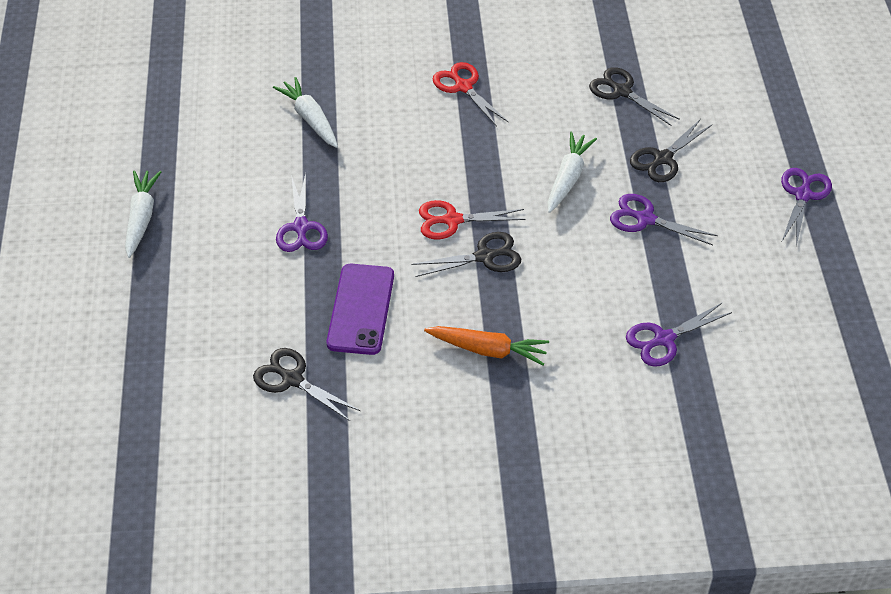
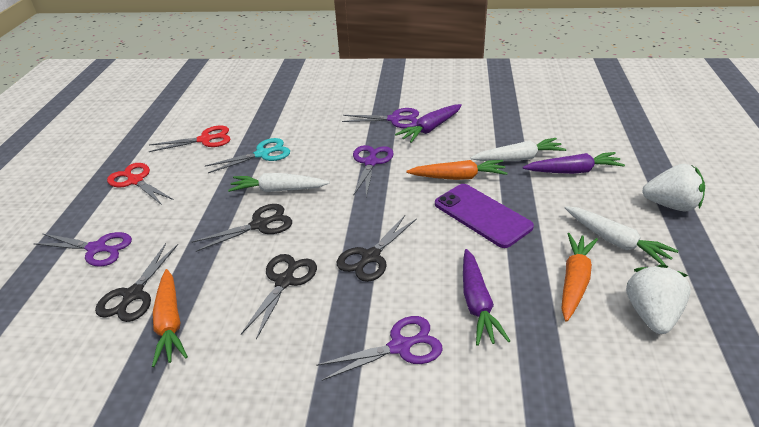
orange carrot: 1 -> 3
purple carrot: 0 -> 3
turquoise scissors: 0 -> 1
white strawberry: 0 -> 2

